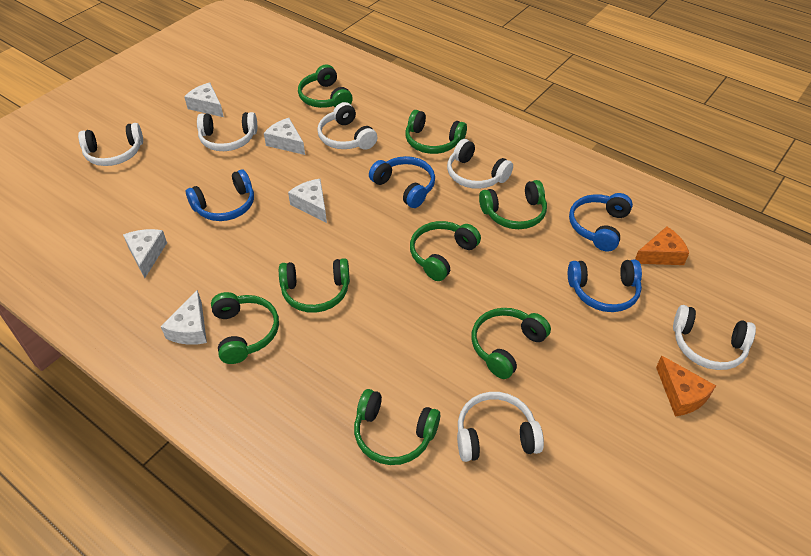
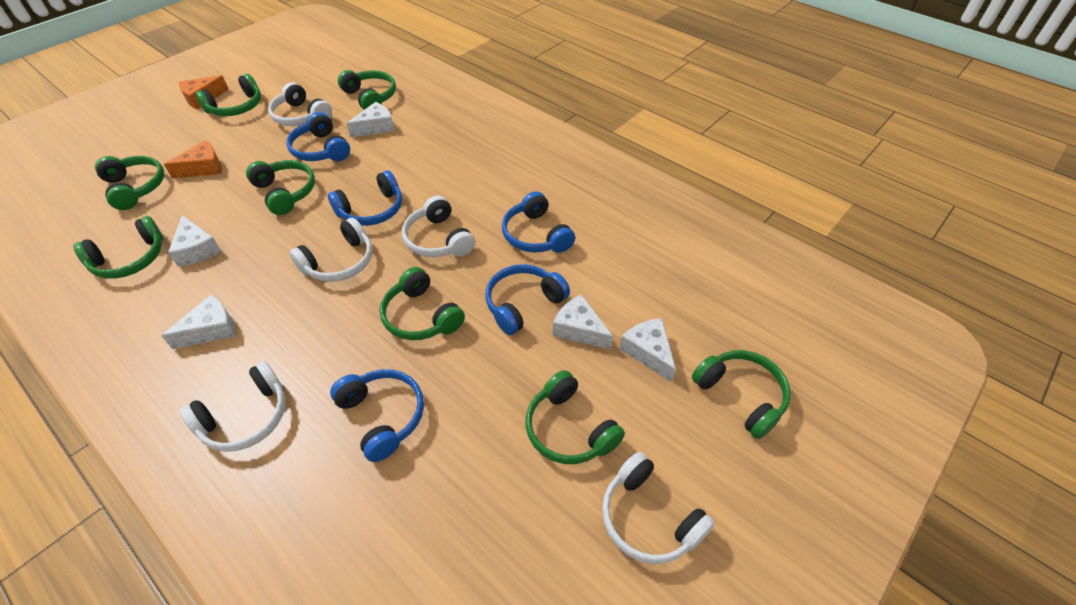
blue headphones: 4 -> 5
white headphones: 6 -> 5

